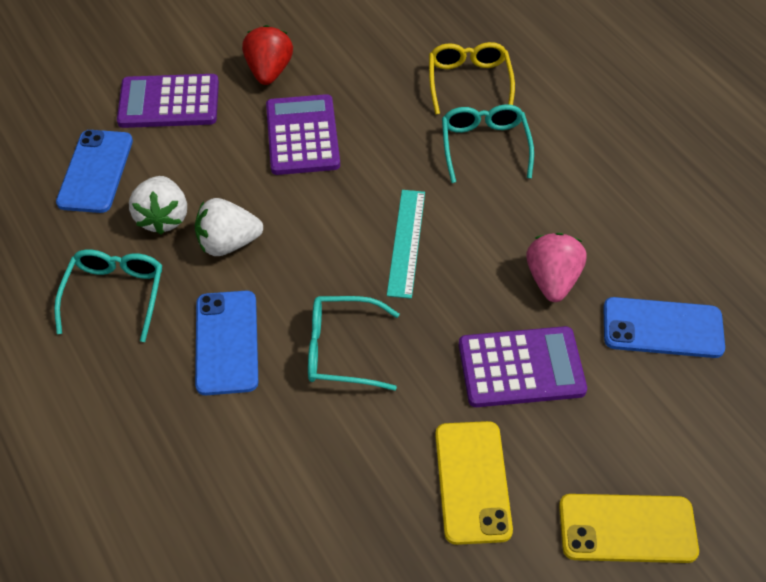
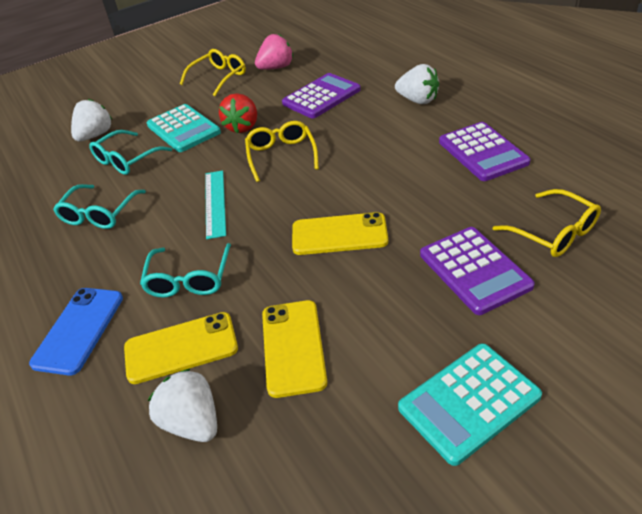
blue phone: 3 -> 1
turquoise calculator: 0 -> 2
white strawberry: 2 -> 3
yellow glasses: 1 -> 3
yellow phone: 2 -> 3

